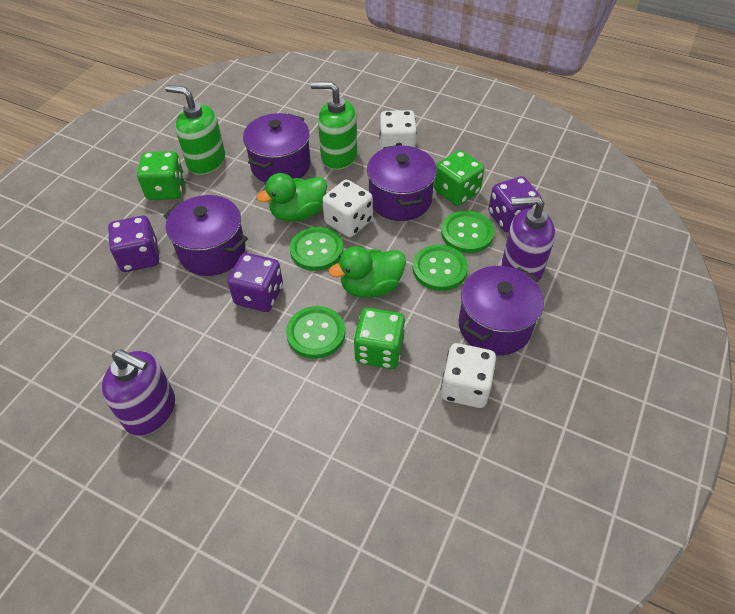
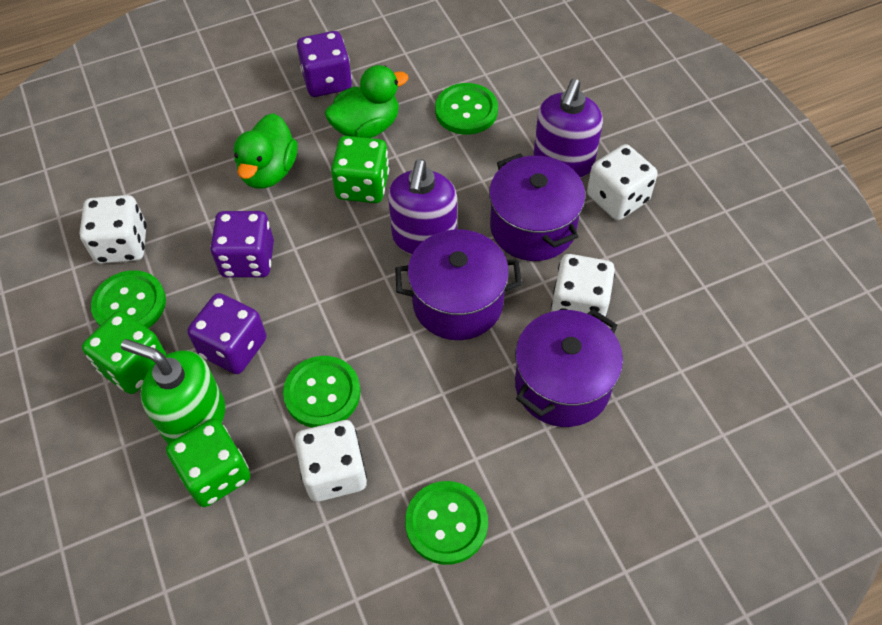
green soap dispenser: 2 -> 1
purple pot: 4 -> 3
white dice: 3 -> 4

